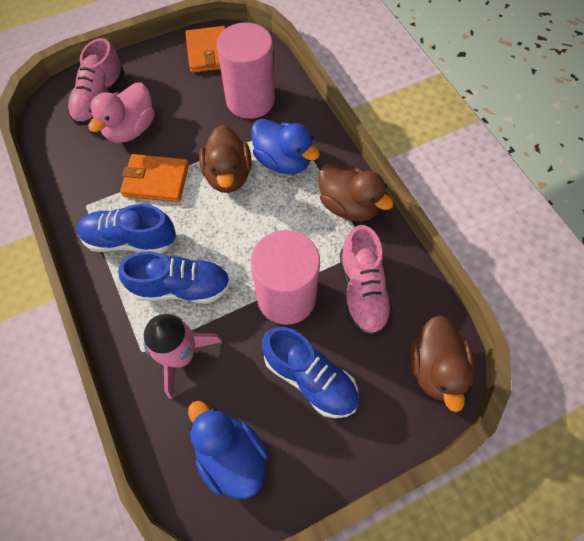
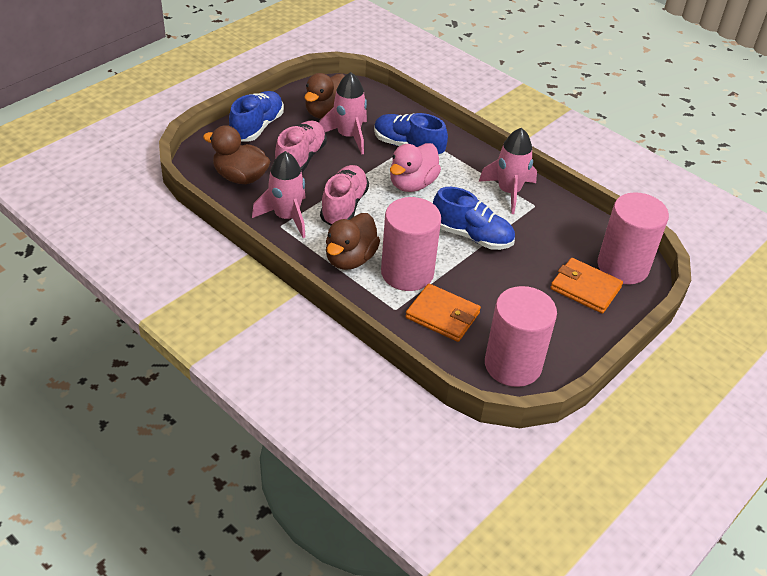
blue duck: 2 -> 0
pink cylinder: 2 -> 3
pink rocket: 1 -> 3

